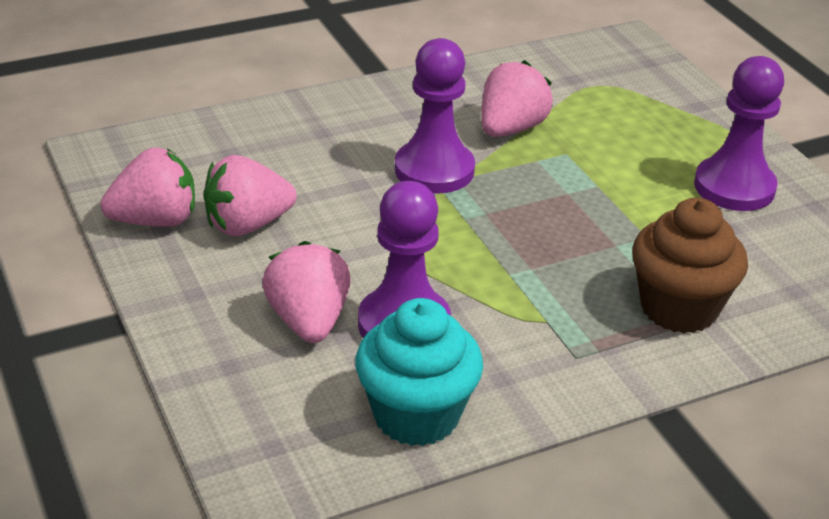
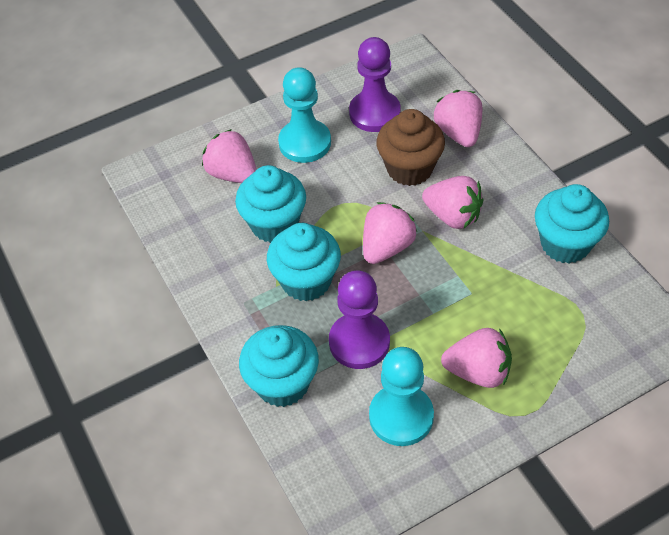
pink strawberry: 4 -> 5
purple pawn: 3 -> 2
turquoise cupcake: 1 -> 4
turquoise pawn: 0 -> 2

